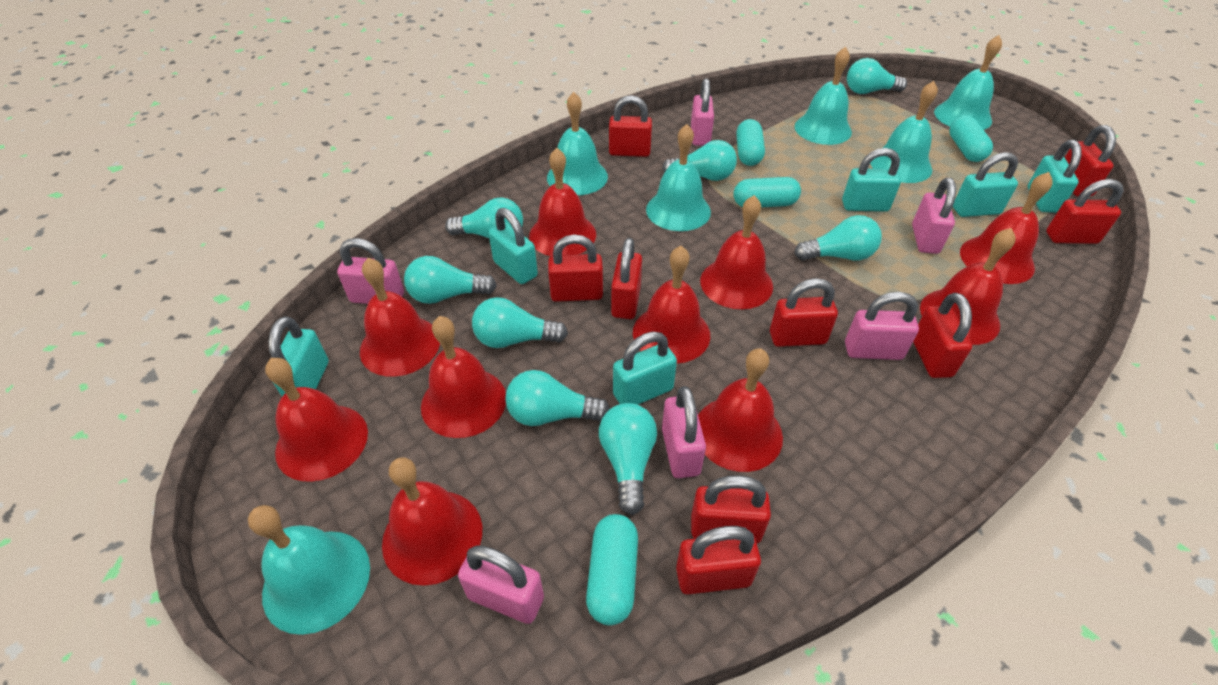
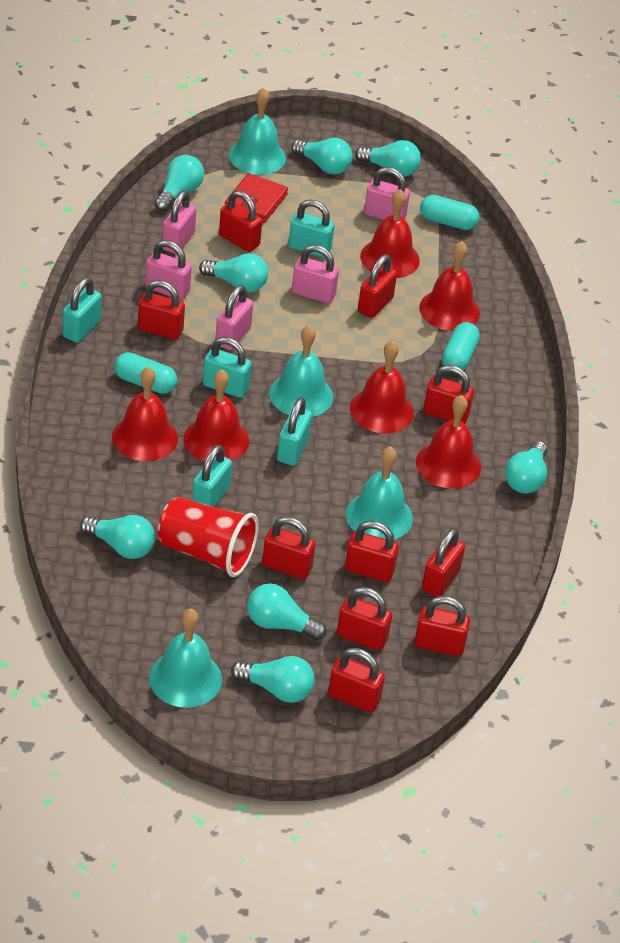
pink padlock: 6 -> 5
red bell: 10 -> 6
red cup: 0 -> 1
red padlock: 9 -> 10
red wallet: 0 -> 1
turquoise bell: 6 -> 4
turquoise capsule: 4 -> 3
turquoise padlock: 6 -> 5

